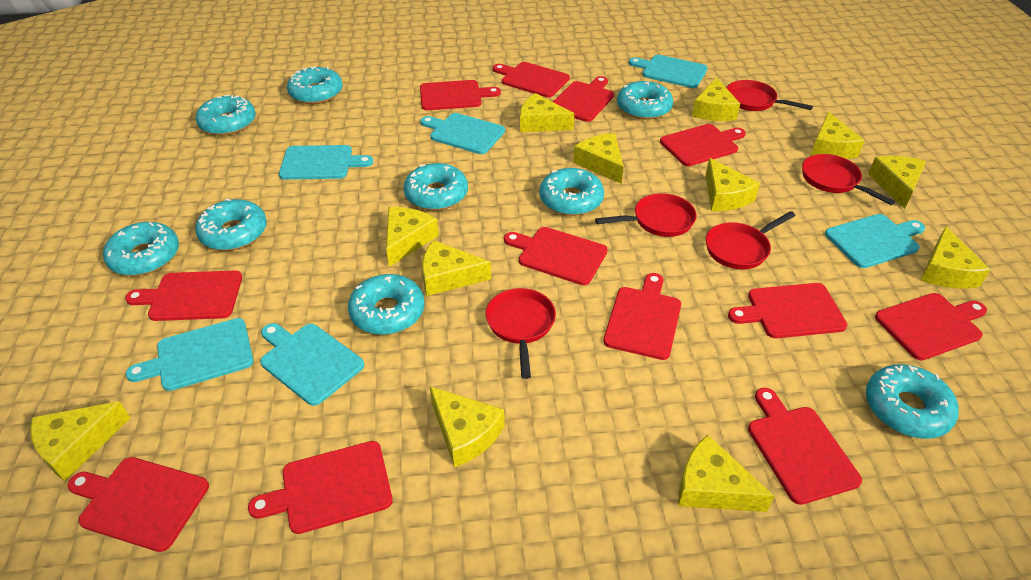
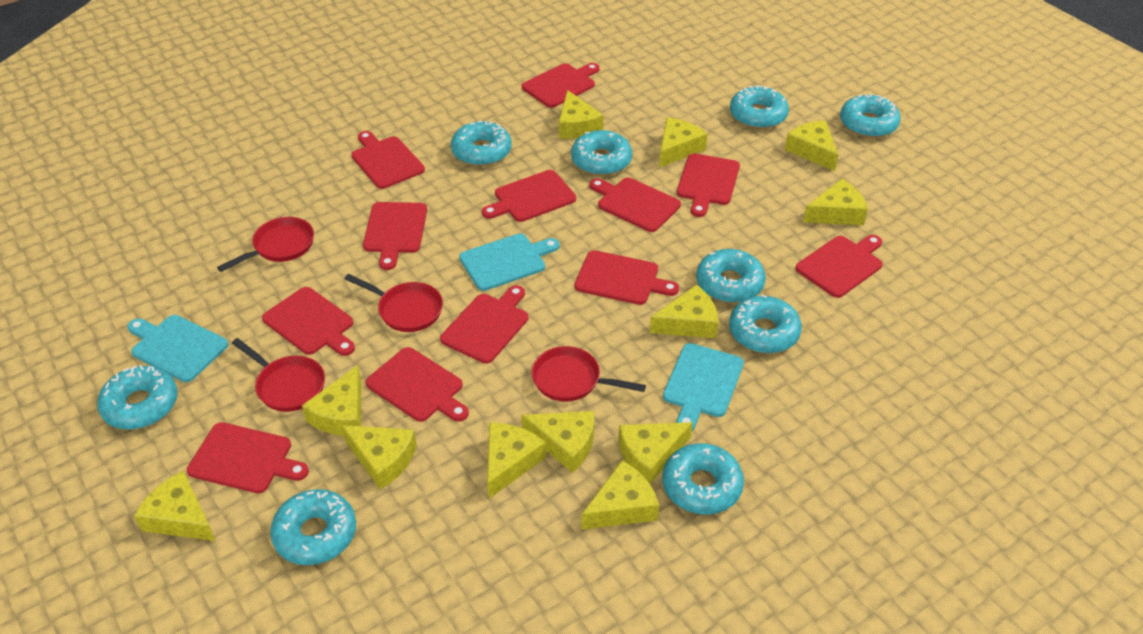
red pan: 5 -> 4
turquoise cutting board: 6 -> 3

